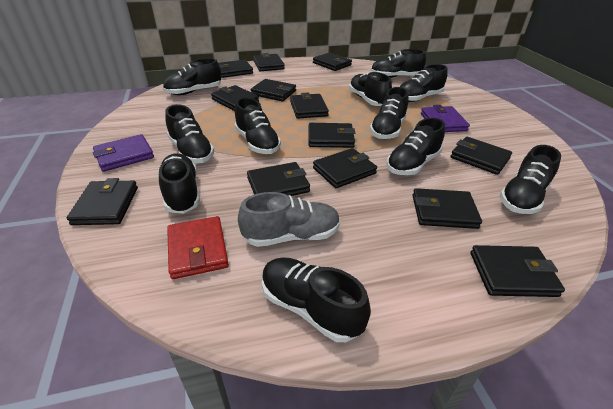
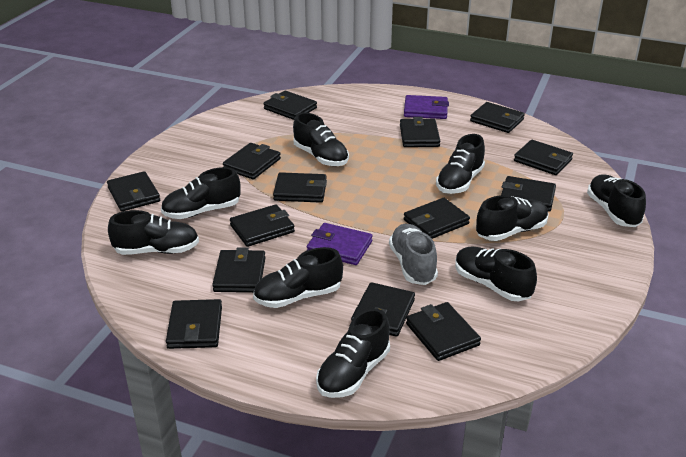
black shoe: 11 -> 9
black wallet: 13 -> 14
red wallet: 1 -> 0

